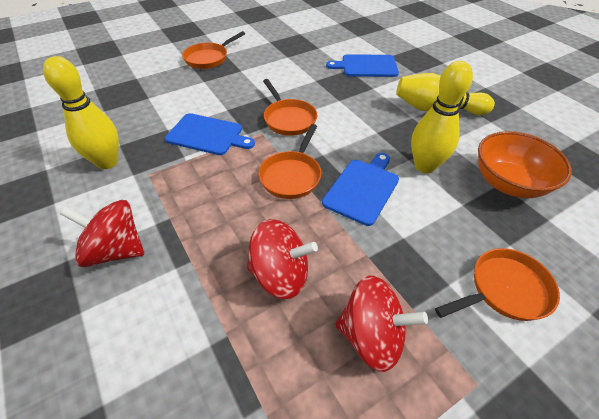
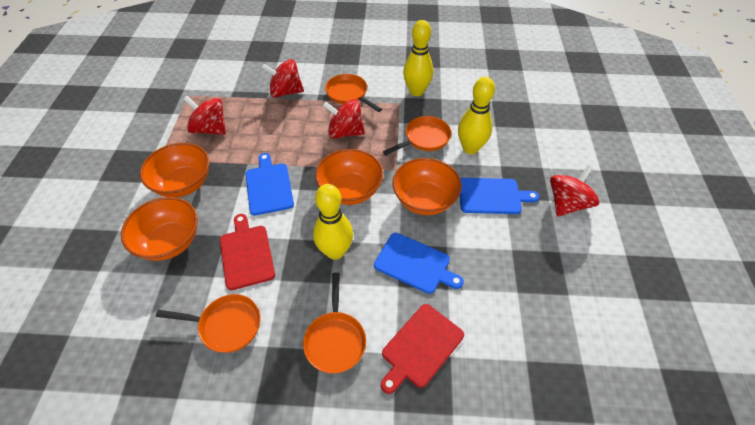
orange bowl: 1 -> 4
red cutting board: 0 -> 2
red spinning top: 3 -> 4

